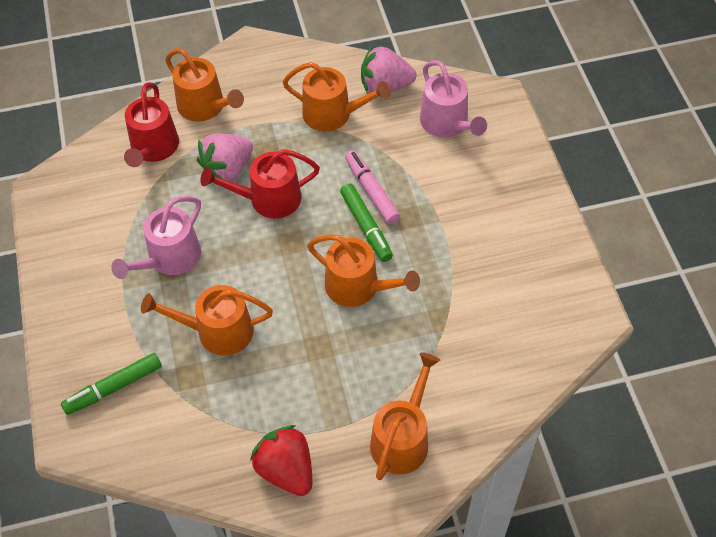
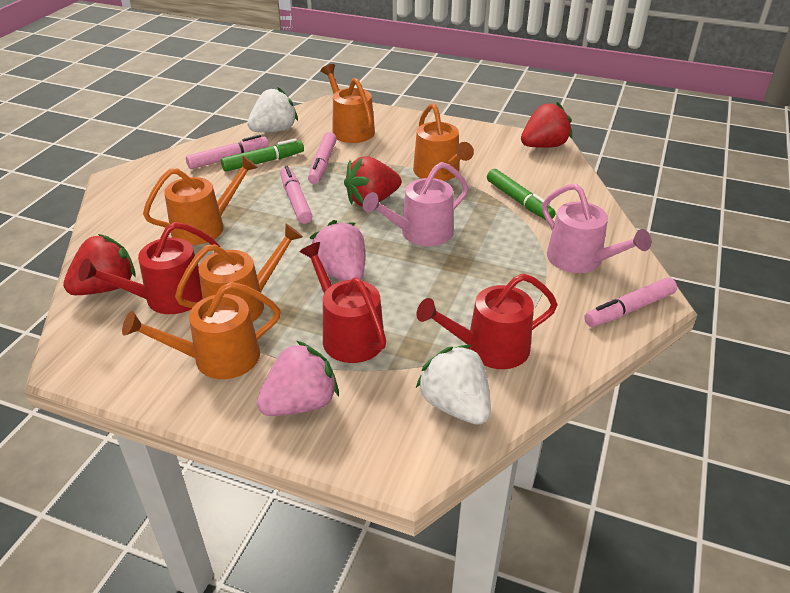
pink marker: 1 -> 4
red strawberry: 1 -> 3
red watering can: 2 -> 3
white strawberry: 0 -> 2

